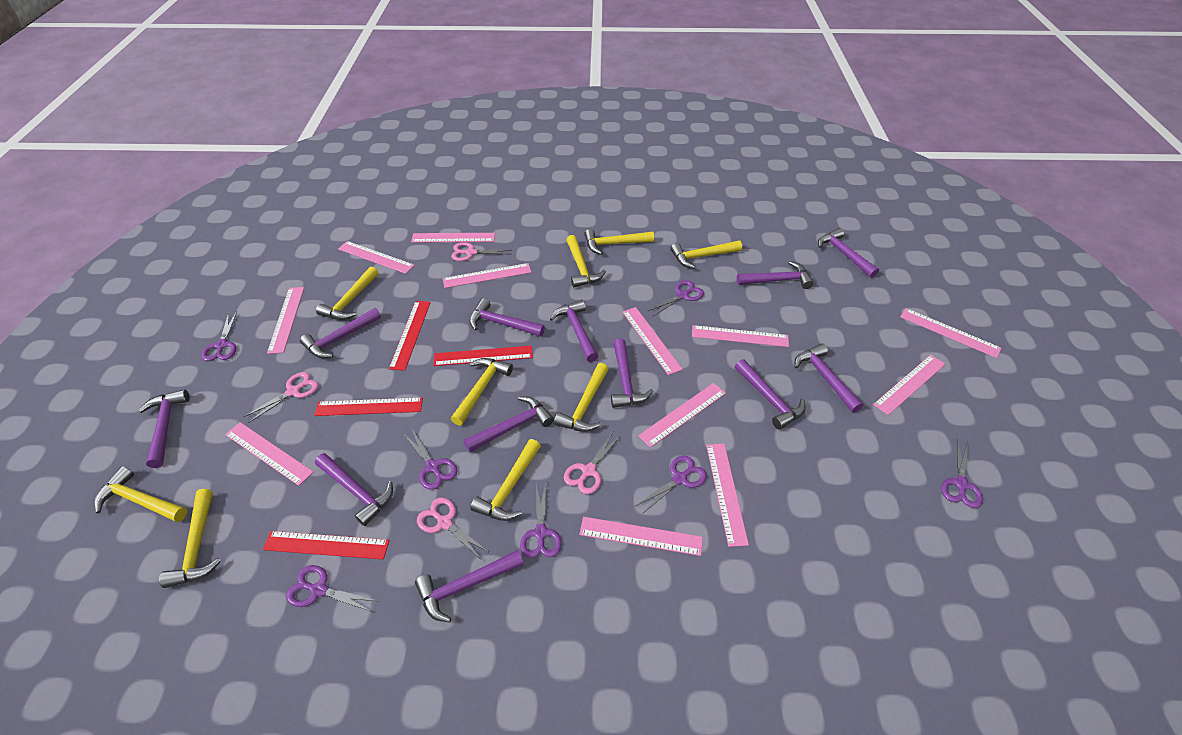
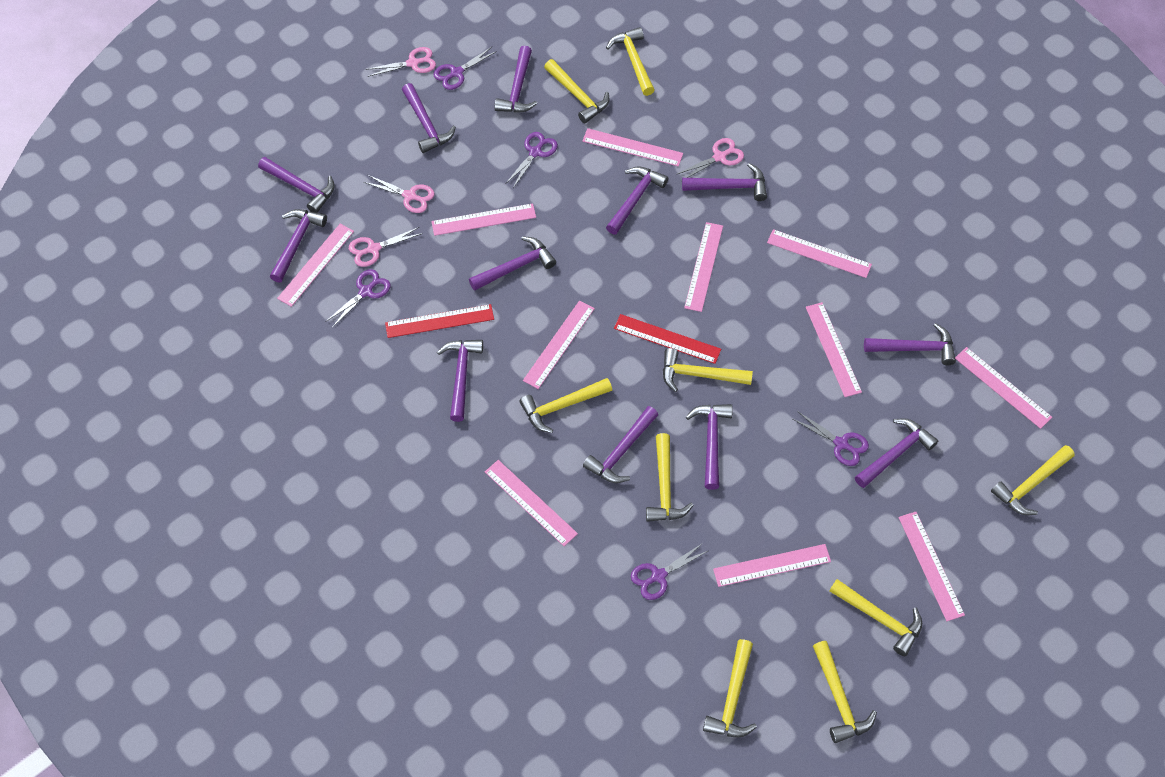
pink ruler: 12 -> 11
purple scissors: 7 -> 5
red ruler: 4 -> 2

